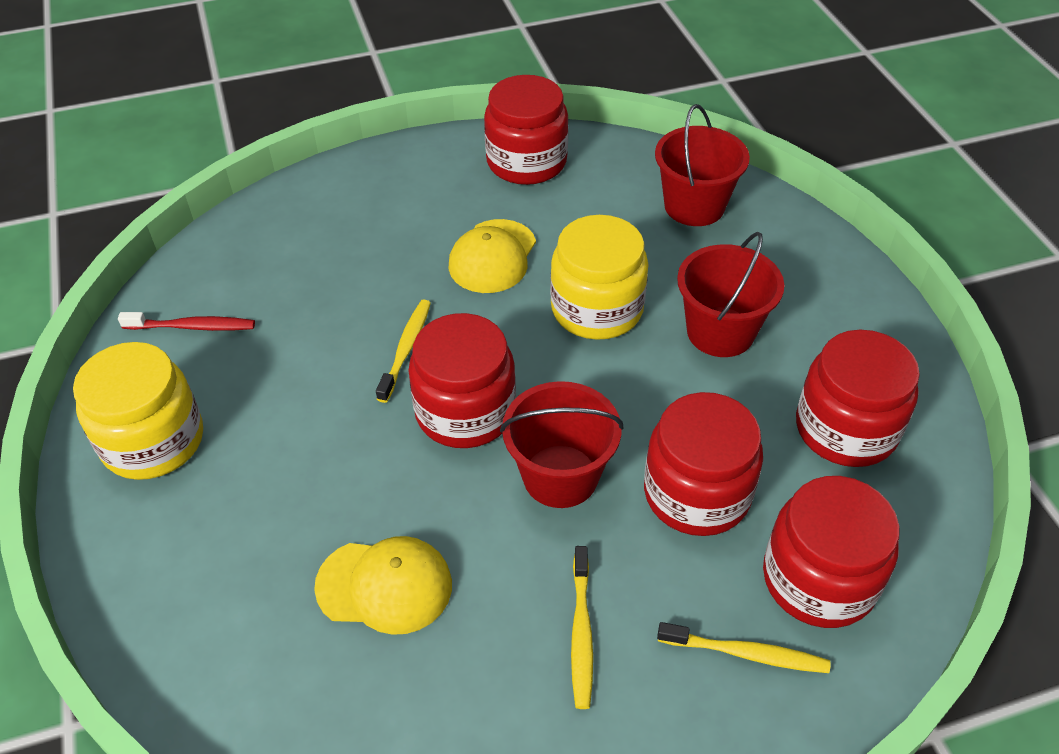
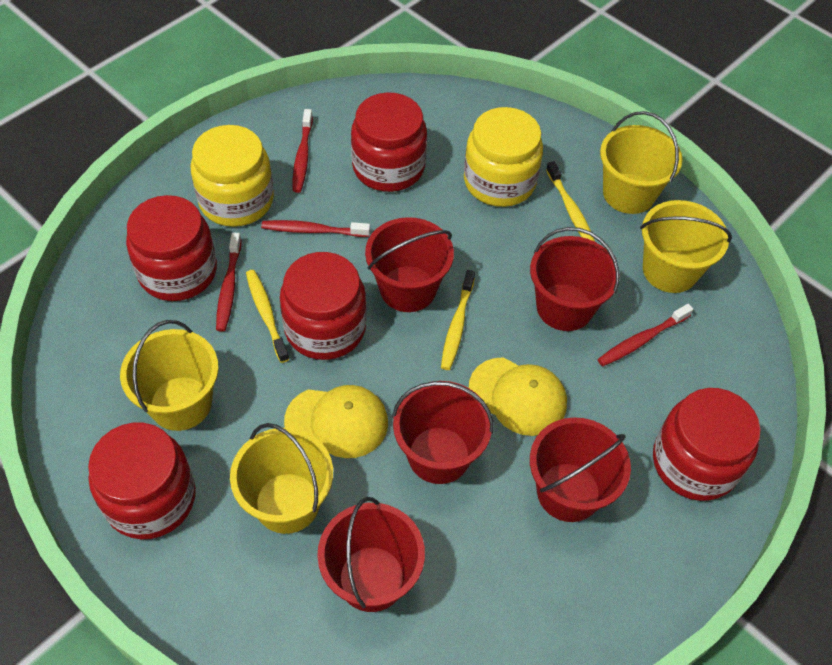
red bucket: 3 -> 5
red toothbrush: 1 -> 4
yellow bucket: 0 -> 4

